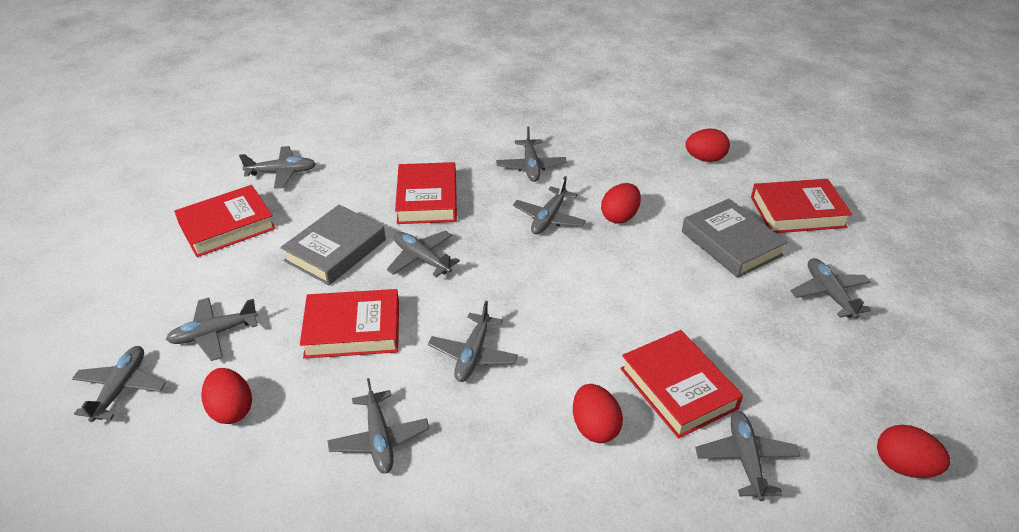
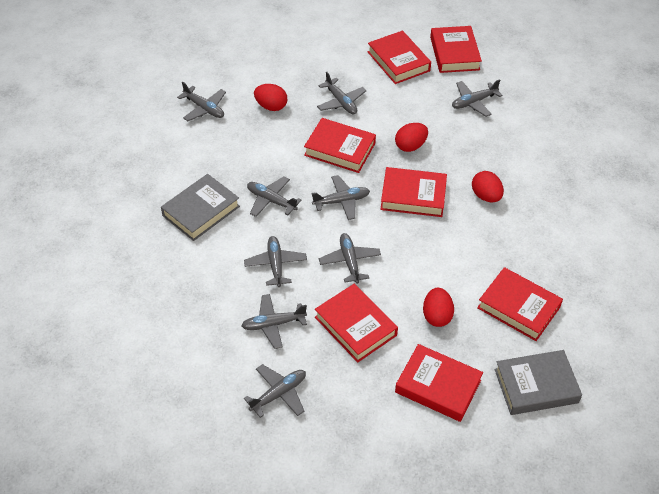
grey plane: 10 -> 9
red book: 5 -> 7
red egg: 5 -> 4

